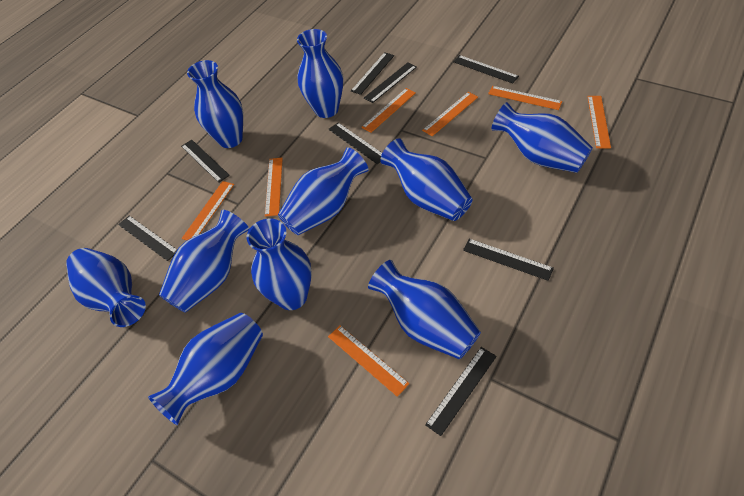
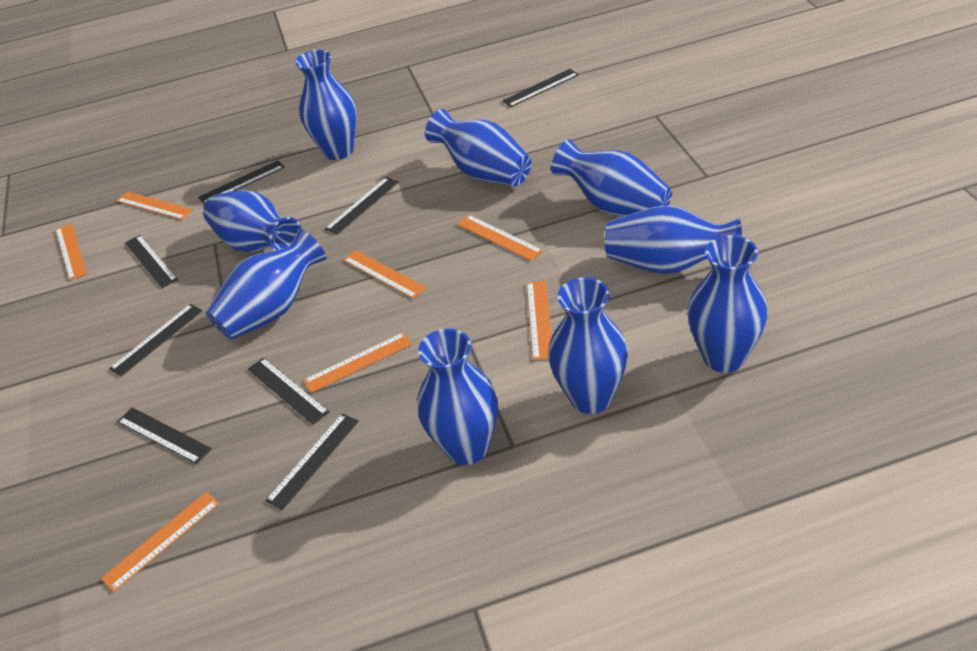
blue vase: 10 -> 9

